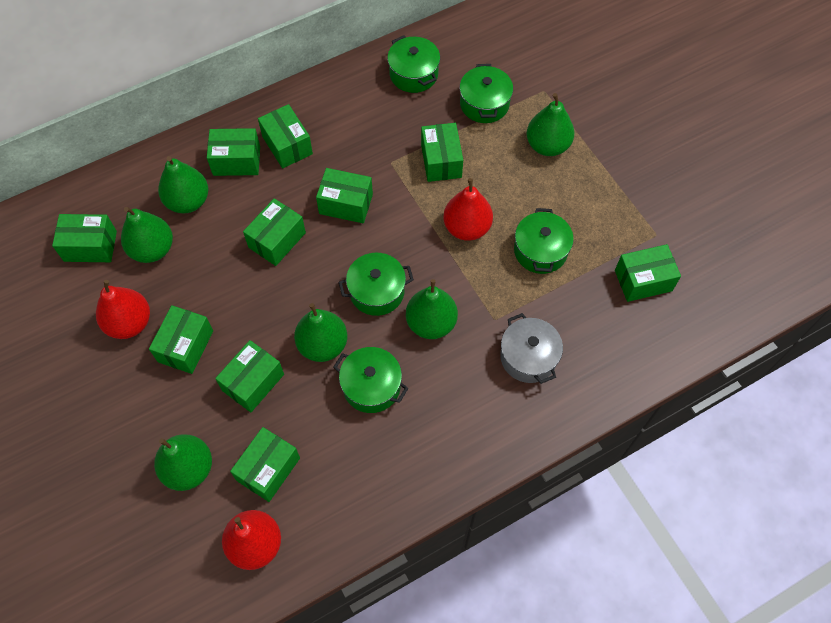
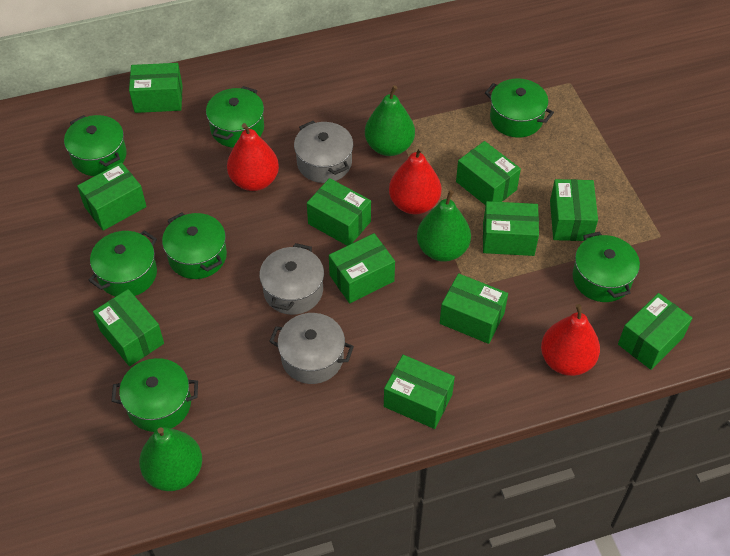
green box: 10 -> 11
green pear: 6 -> 3
green pot: 5 -> 7
grey pot: 1 -> 3

